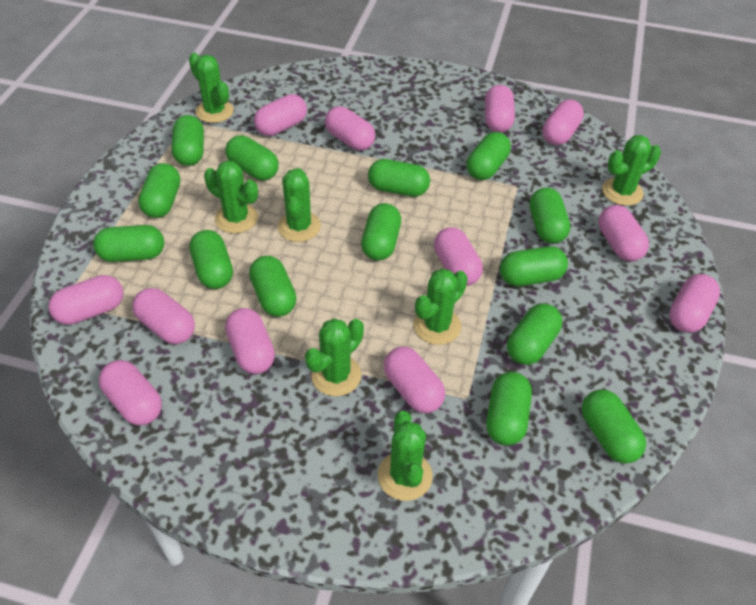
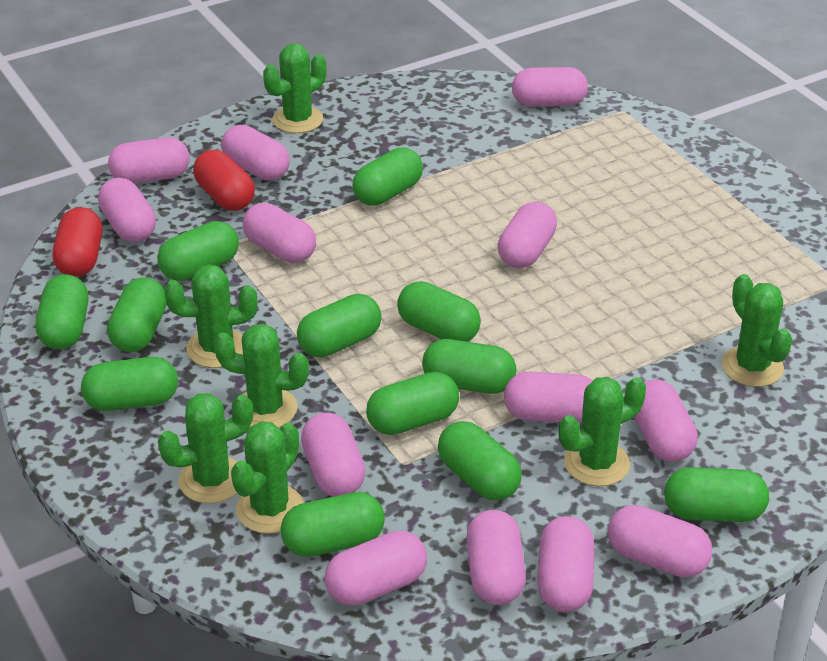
green capsule: 14 -> 12
pink capsule: 12 -> 13
red capsule: 0 -> 2

